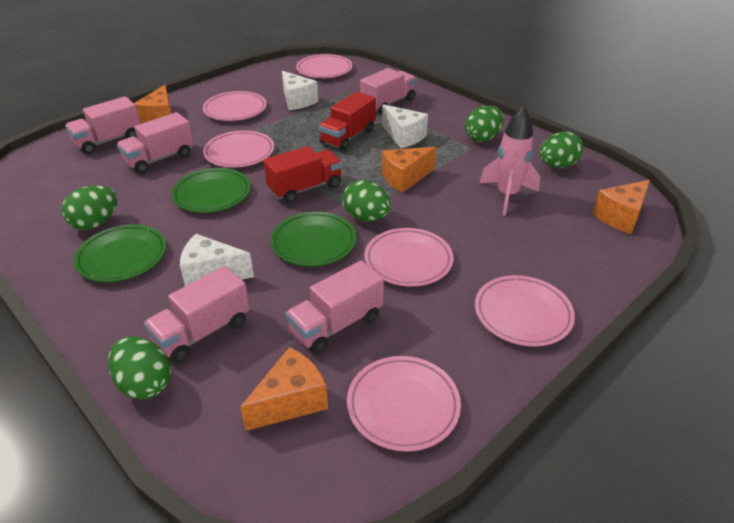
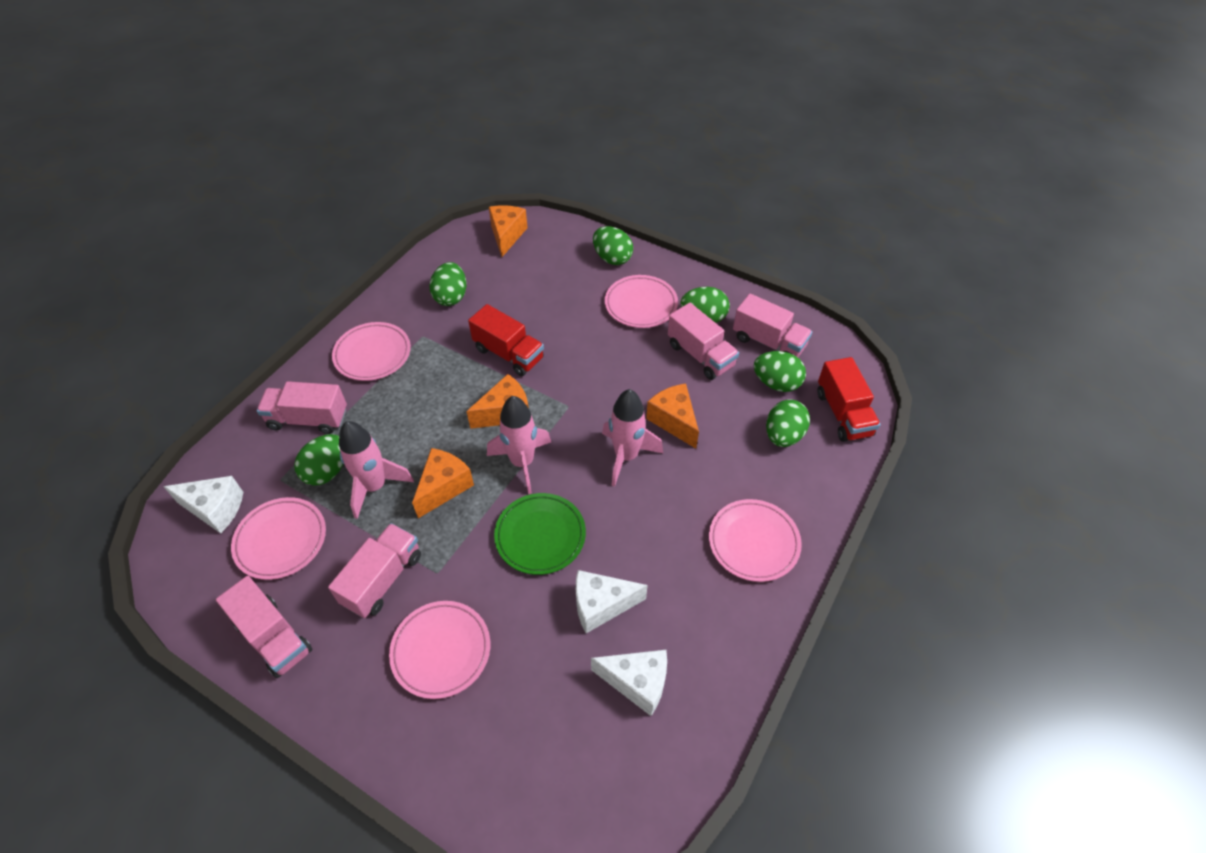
green egg: 5 -> 6
green plate: 3 -> 1
pink plate: 6 -> 5
pink rocket: 1 -> 3

